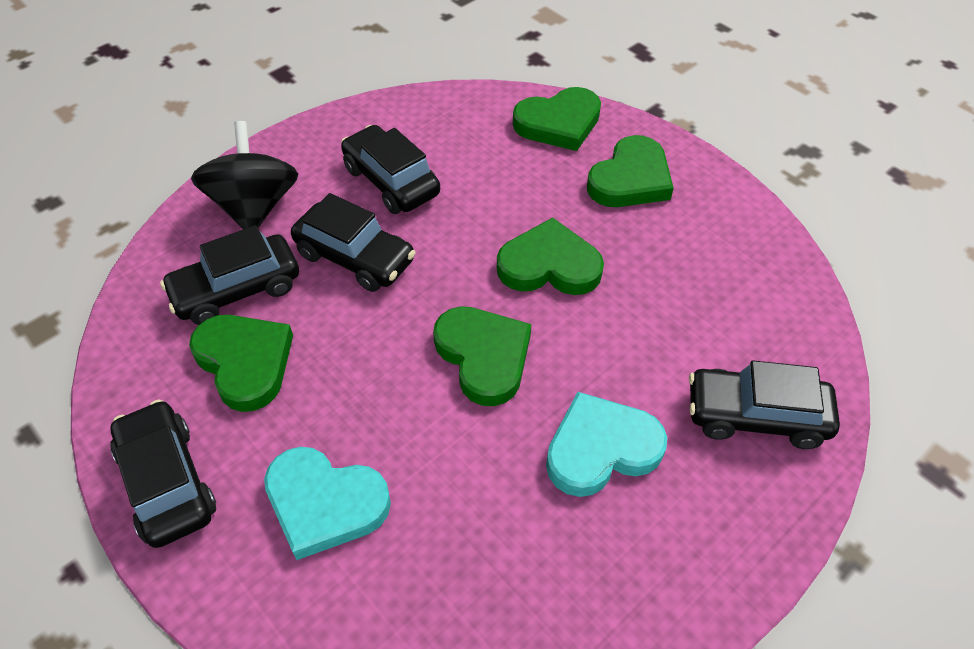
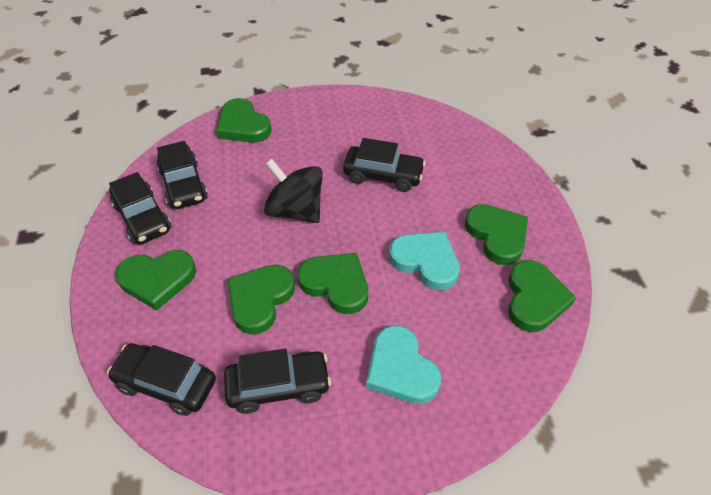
green heart: 5 -> 6

